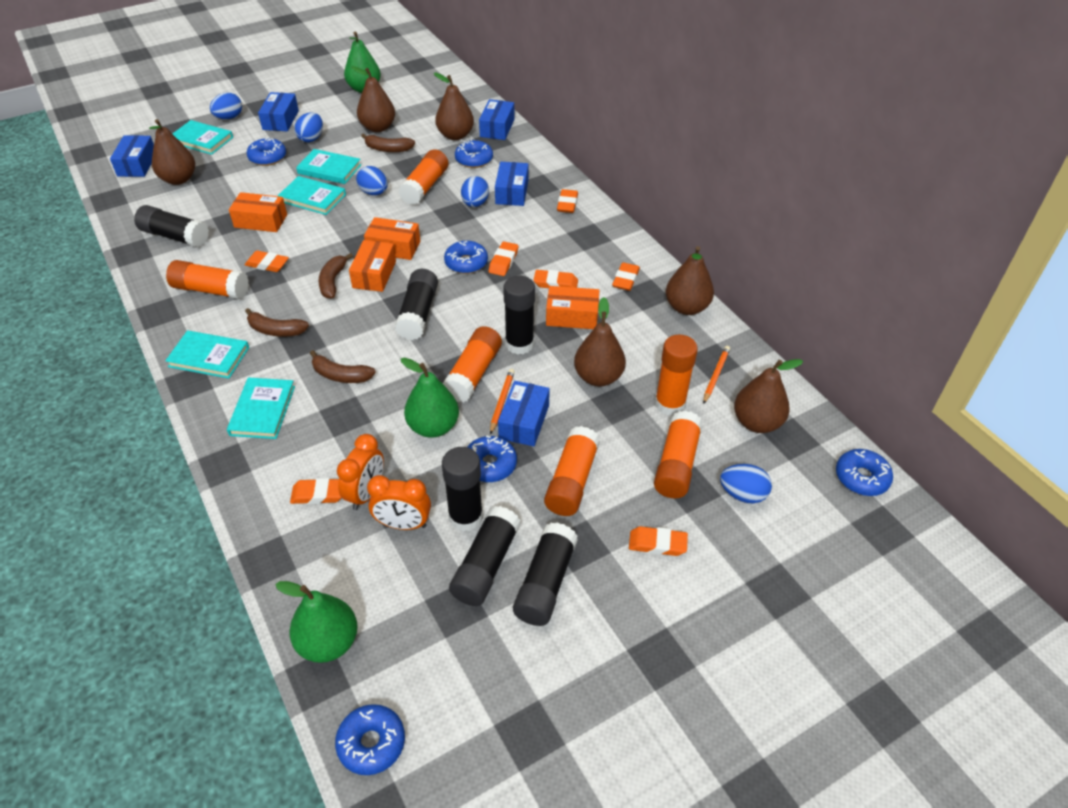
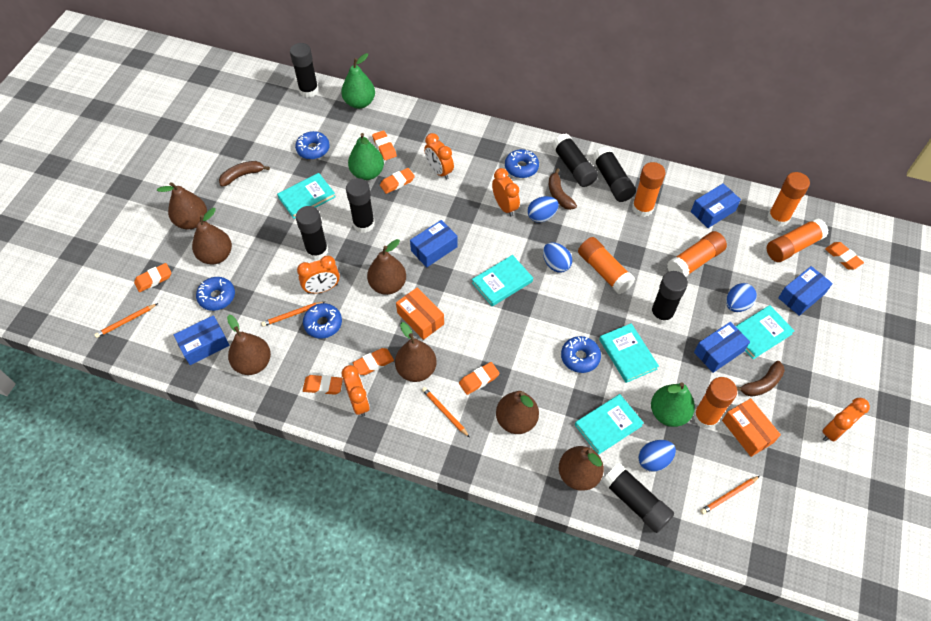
black glue stick: 6 -> 7
blue donut: 6 -> 5
blue egg: 5 -> 4
brown banana: 4 -> 3
brown pear: 6 -> 7
orange box: 4 -> 2
orange clock: 2 -> 5
orange pencil: 2 -> 4

